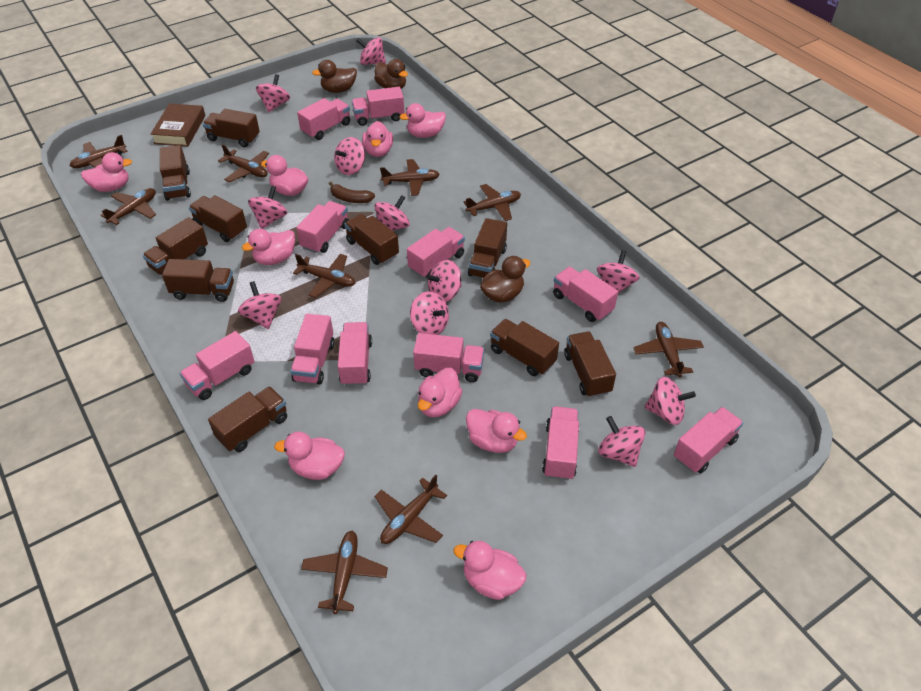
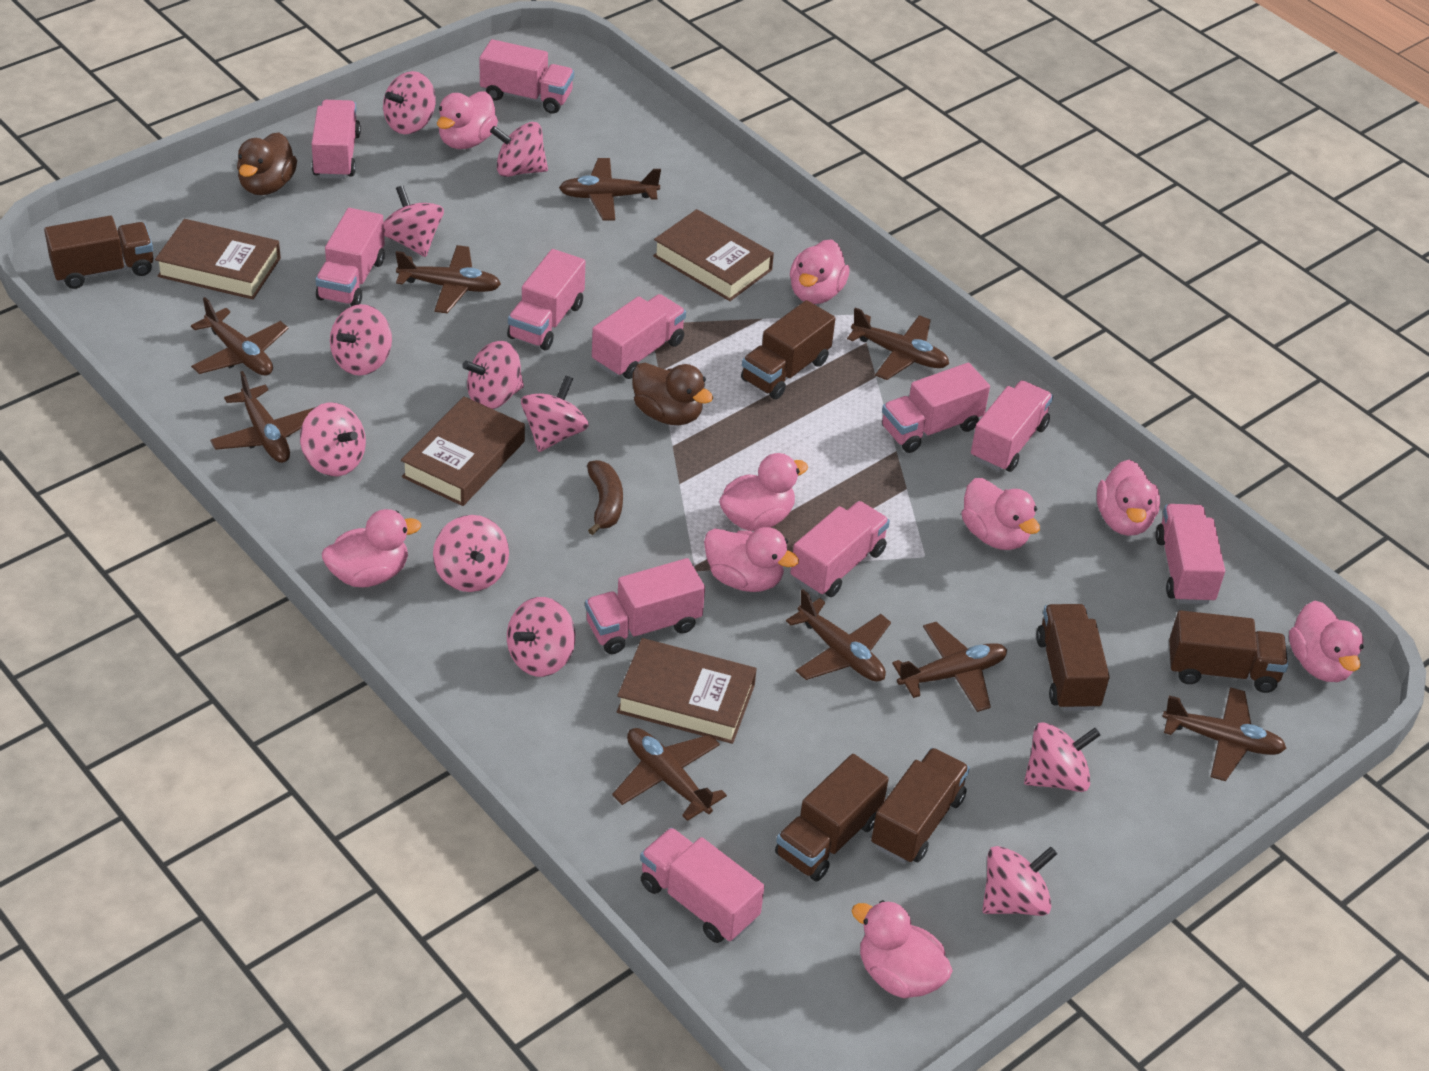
brown book: 1 -> 4
brown duck: 3 -> 2
brown truck: 10 -> 6

